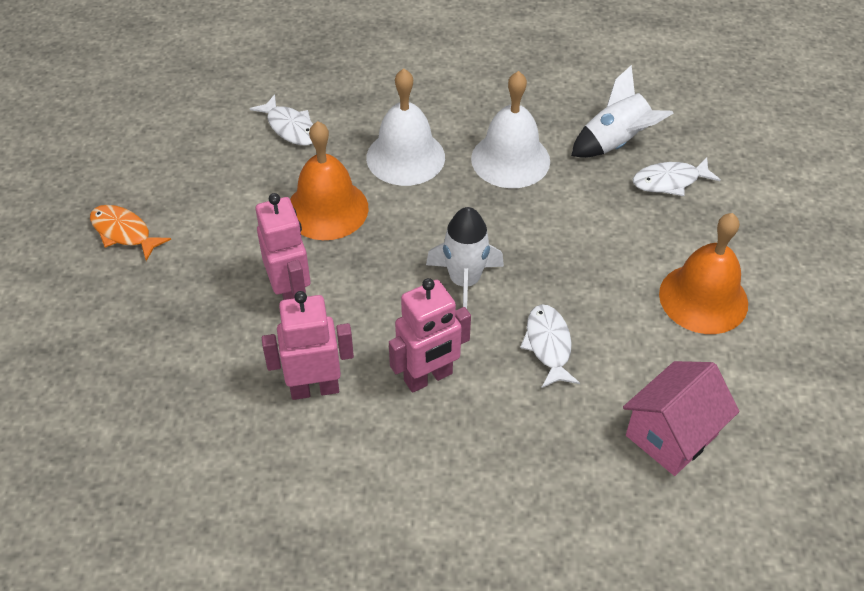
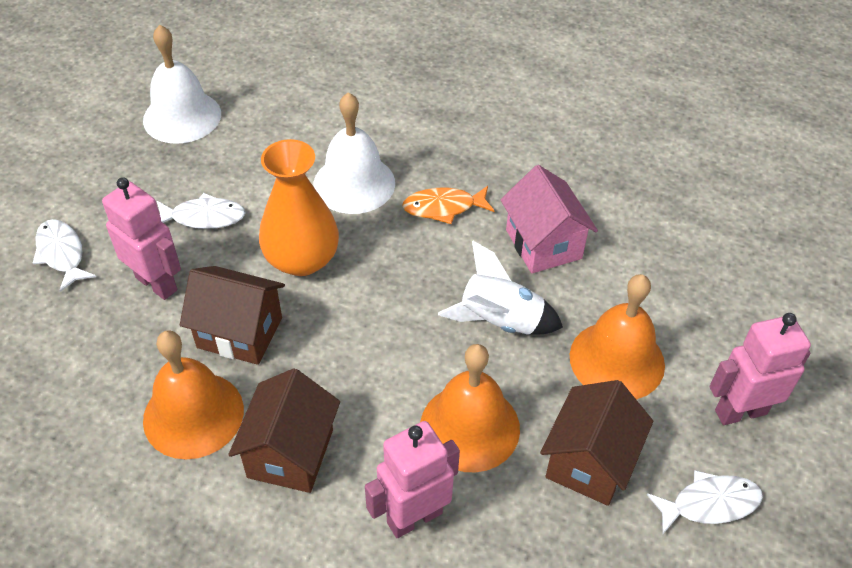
brown house: 0 -> 3
orange bell: 2 -> 3
orange vase: 0 -> 1
white rocket: 2 -> 1

